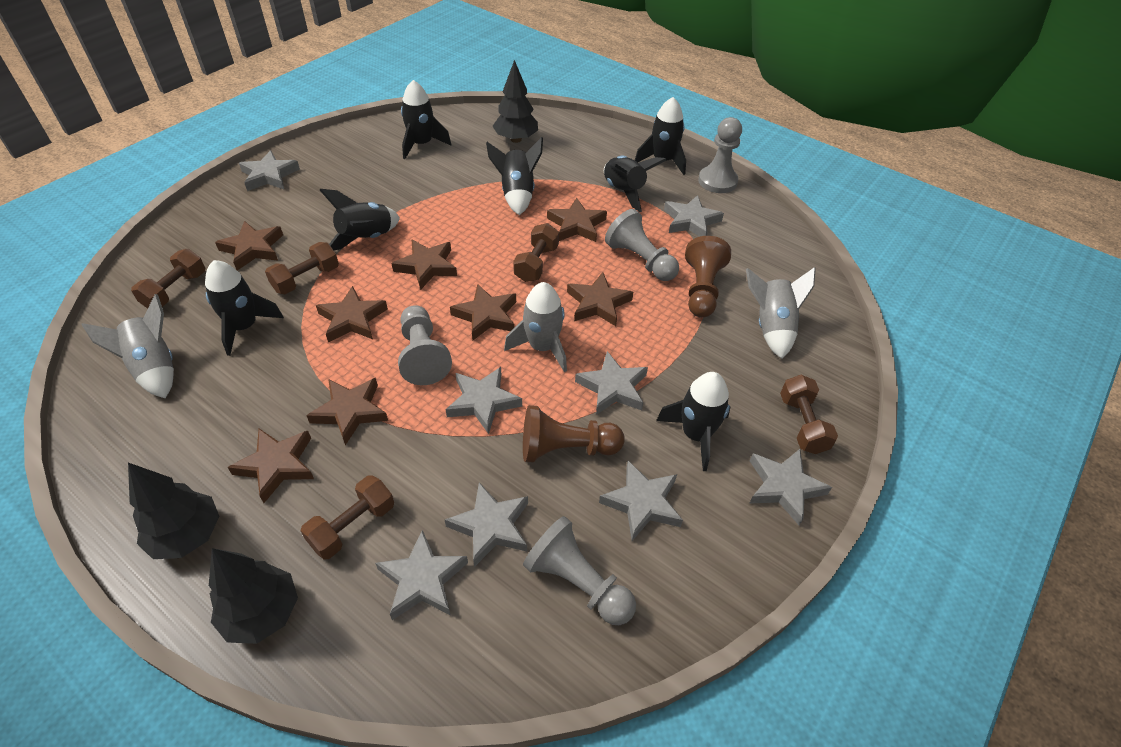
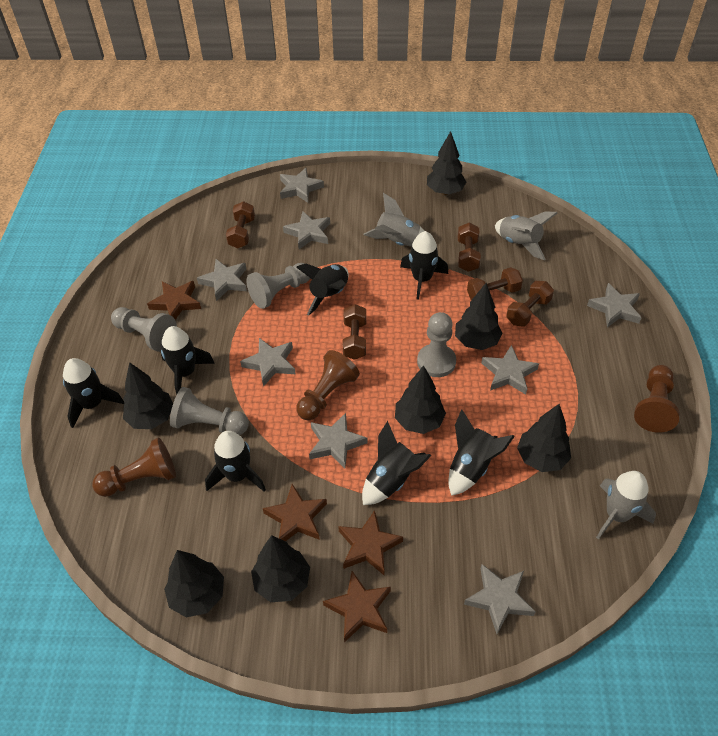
black tree: 3 -> 7
brown pawn: 2 -> 3
brown star: 8 -> 4

